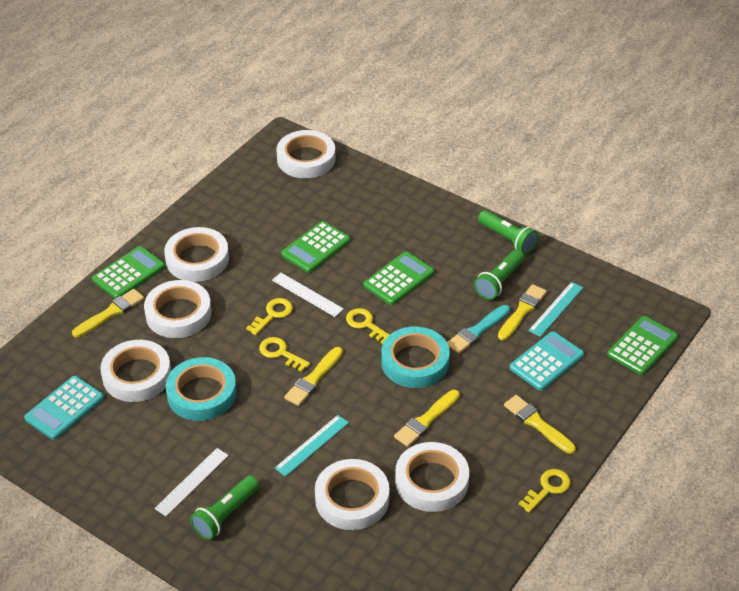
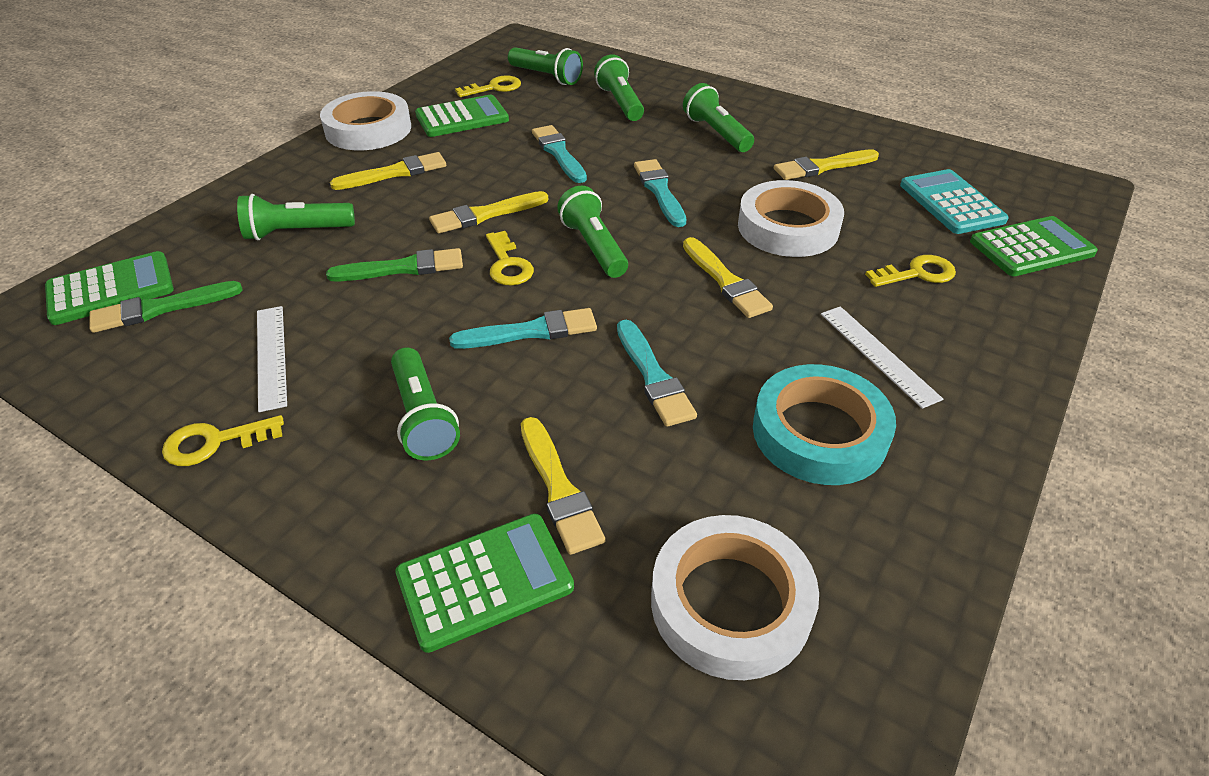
green brush: 0 -> 2
green flashlight: 3 -> 6
turquoise brush: 1 -> 4
turquoise calculator: 2 -> 1
turquoise ruler: 2 -> 0
turquoise tape: 2 -> 1
white tape: 6 -> 3

